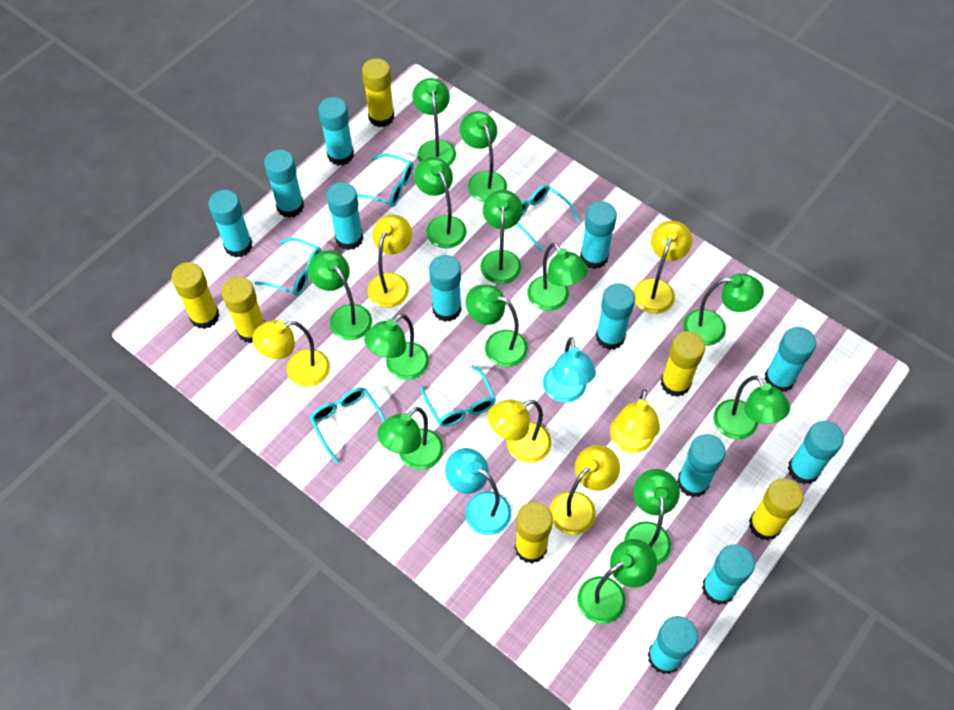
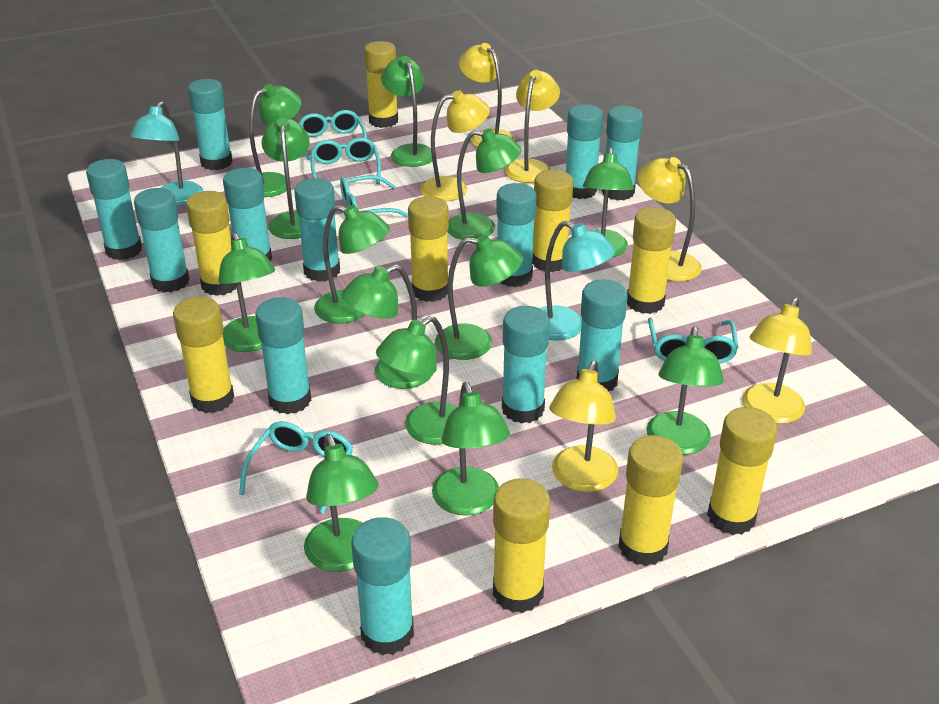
yellow glue stick: 6 -> 9

